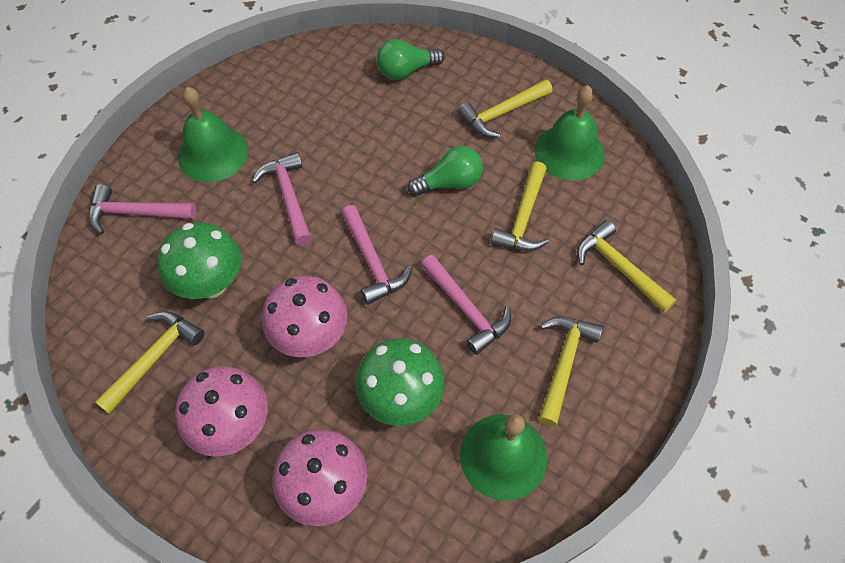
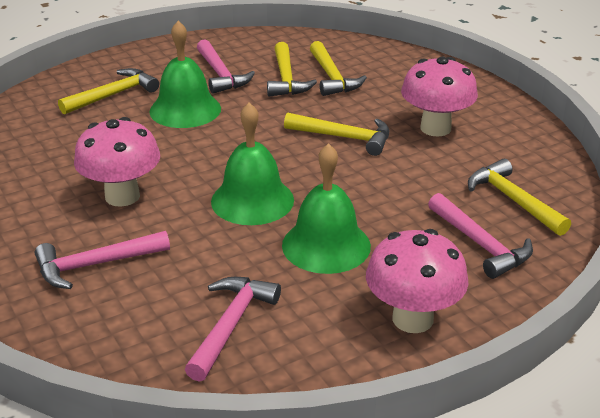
green light bulb: 2 -> 0
green mushroom: 2 -> 0

